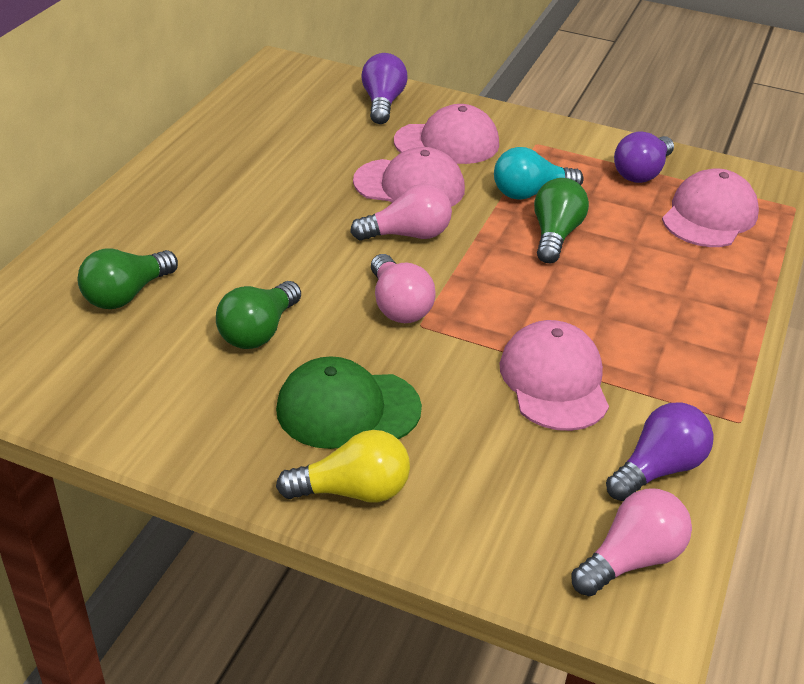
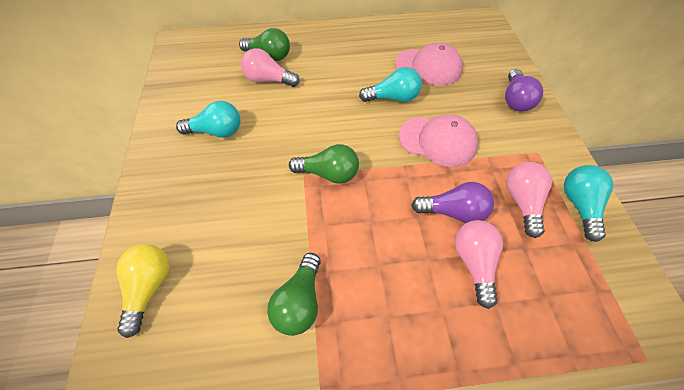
green cap: 1 -> 0
pink cap: 4 -> 2
purple light bulb: 3 -> 2
turquoise light bulb: 1 -> 3

